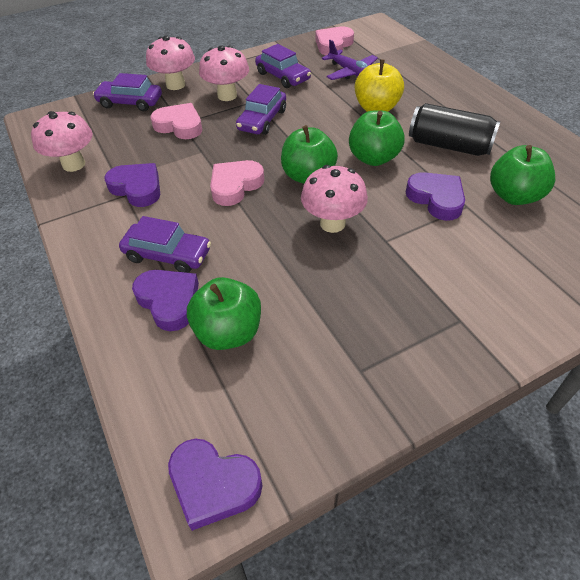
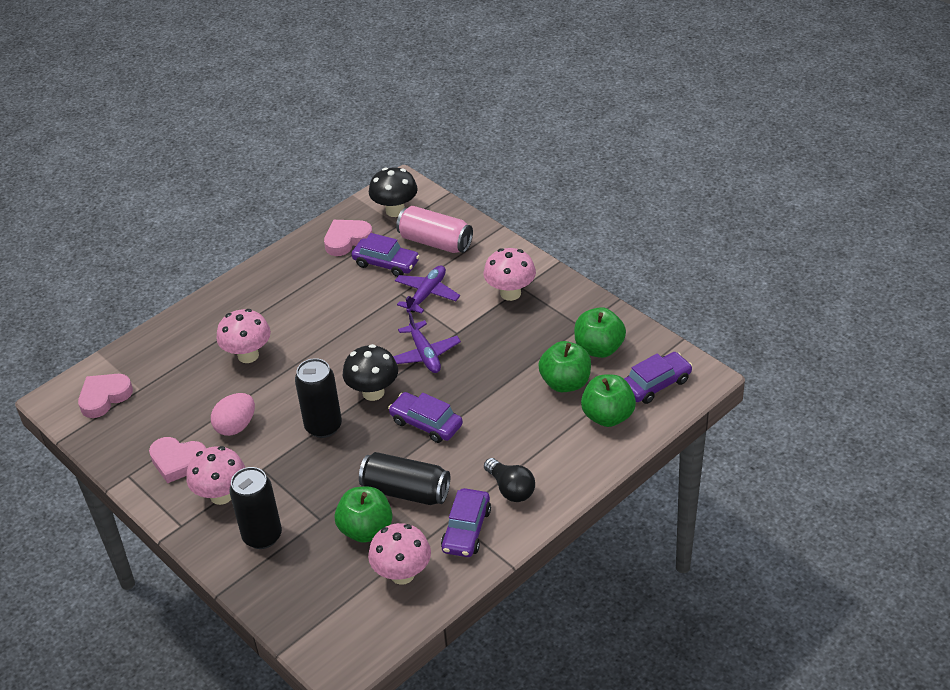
black can: 1 -> 3
black light bulb: 0 -> 1
black mushroom: 0 -> 2
pink can: 0 -> 1
pink egg: 0 -> 1
purple heart: 4 -> 0
purple plane: 1 -> 2
yellow apple: 1 -> 0

